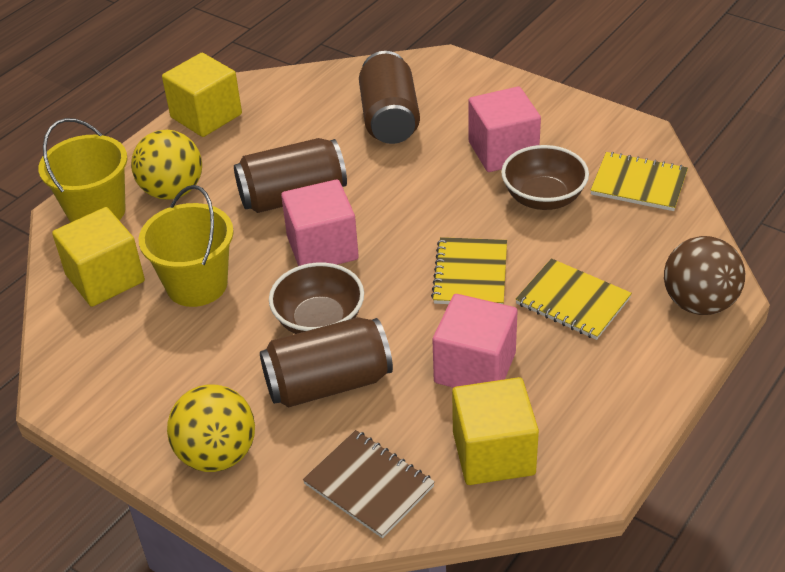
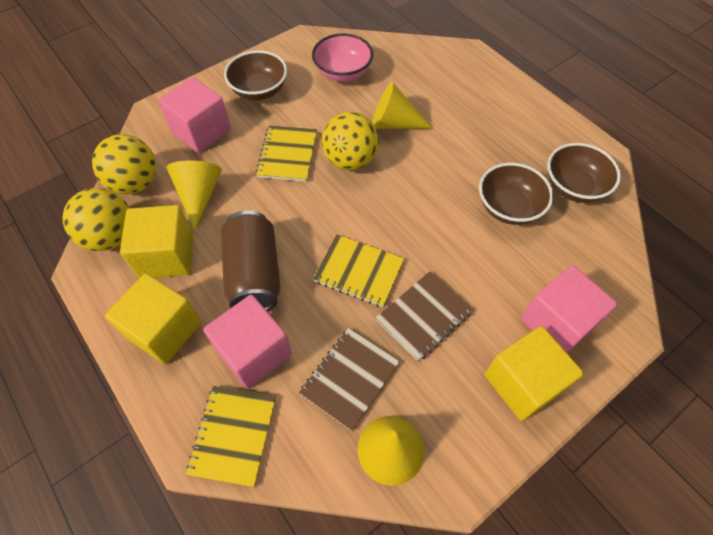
brown ball: 1 -> 0
brown bowl: 2 -> 3
brown can: 3 -> 1
brown notebook: 1 -> 2
pink bowl: 0 -> 1
yellow ball: 2 -> 3
yellow bucket: 2 -> 0
yellow cone: 0 -> 3

